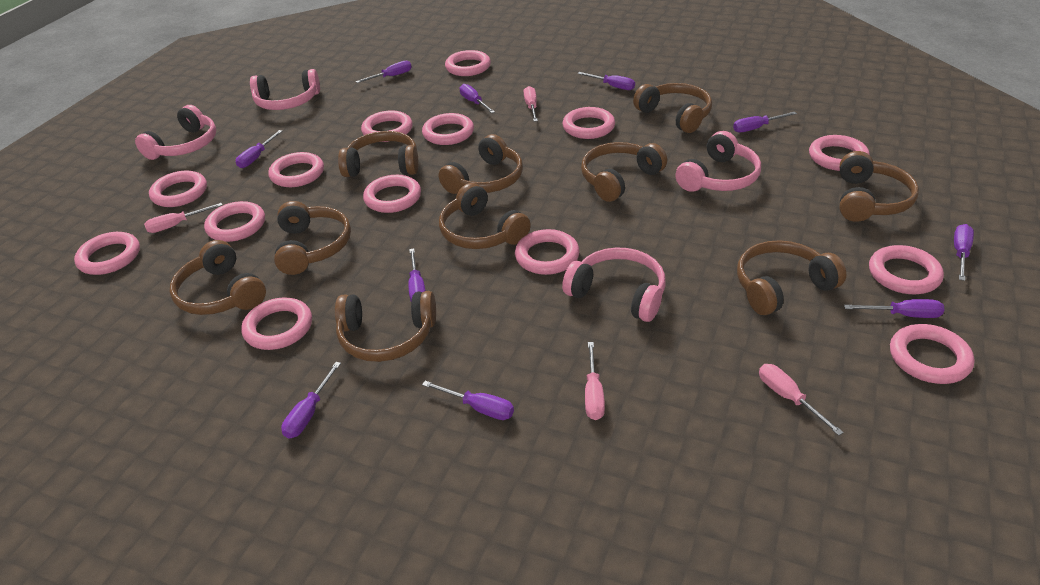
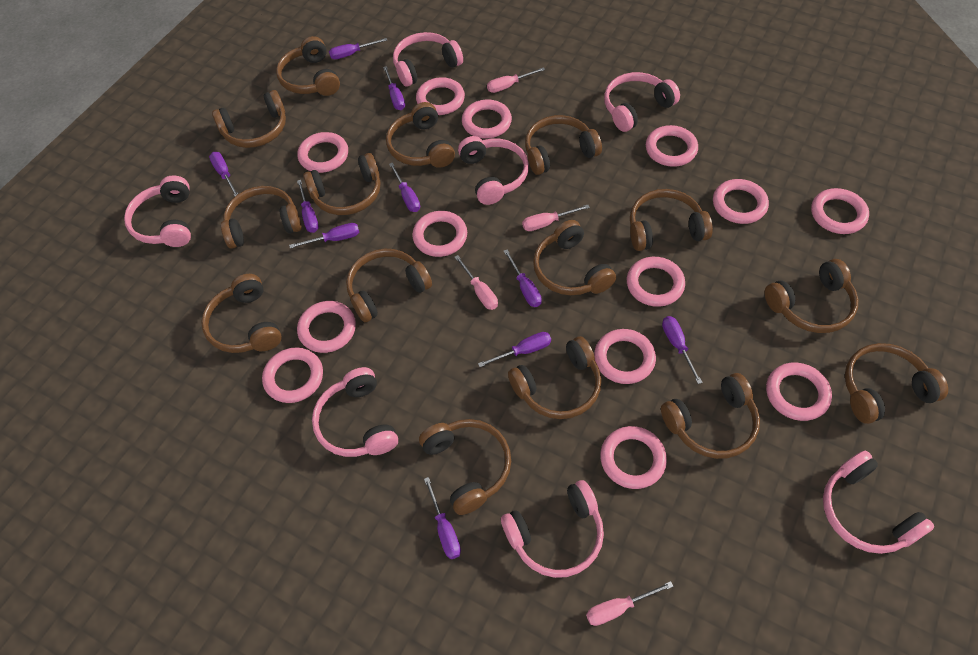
brown headphones: 10 -> 15
pink headphones: 4 -> 7
pink ring: 14 -> 13

